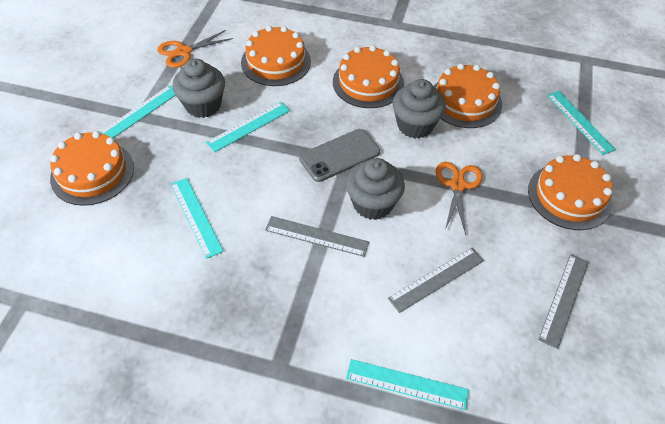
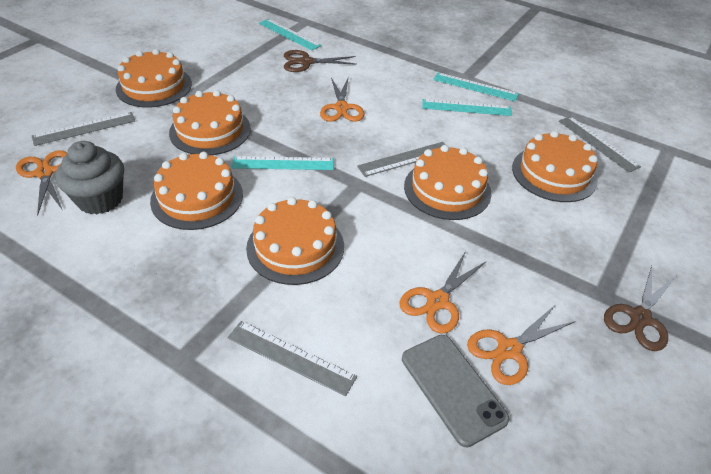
brown scissors: 0 -> 2
grey cupcake: 3 -> 1
grey ruler: 3 -> 4
orange cake: 5 -> 6
orange scissors: 2 -> 4
turquoise ruler: 5 -> 4

